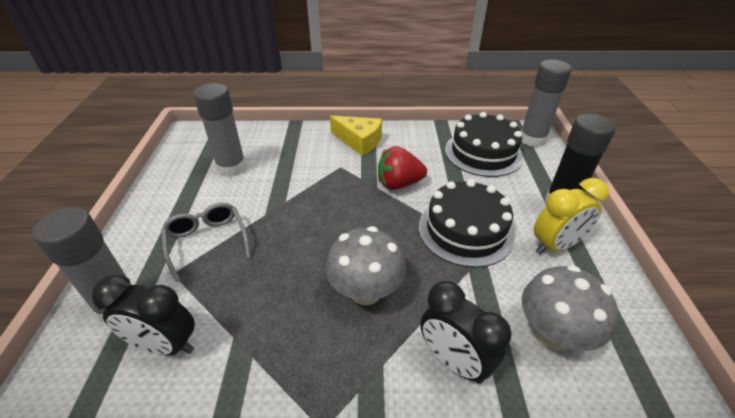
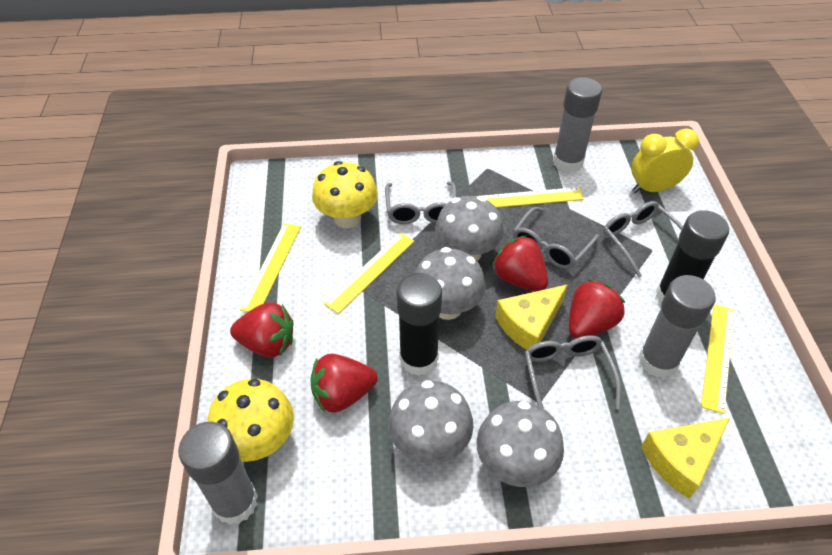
black cake: 2 -> 0
black clock: 2 -> 0
black glue stick: 1 -> 2
grey glasses: 1 -> 4
grey mushroom: 2 -> 4
red strawberry: 1 -> 4
yellow cheese: 1 -> 2
yellow mushroom: 0 -> 2
yellow ruler: 0 -> 4

